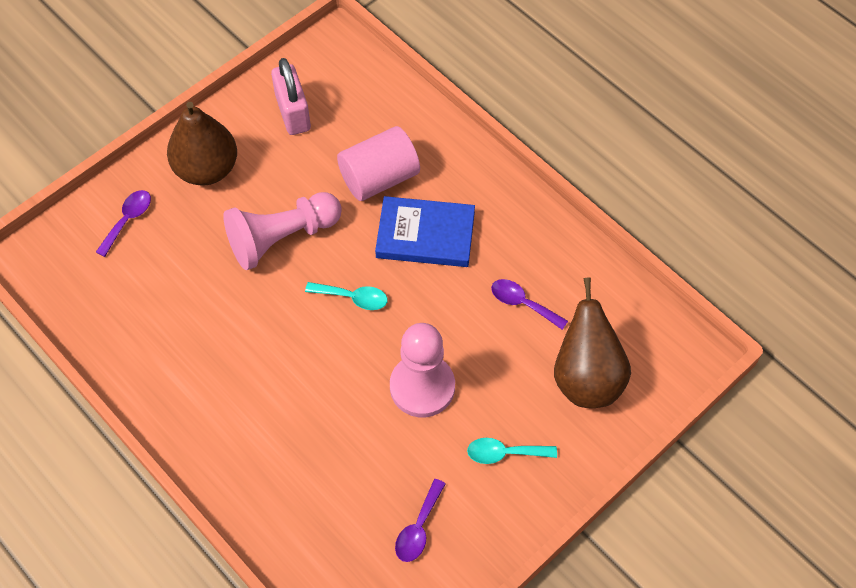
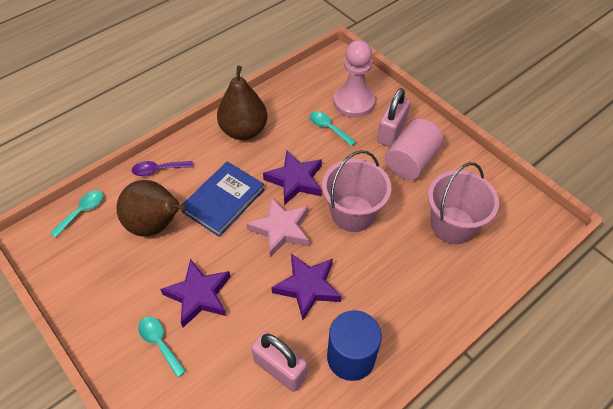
blue cylinder: 0 -> 1
pink bucket: 0 -> 2
pink padlock: 1 -> 2
pink pawn: 2 -> 1
pink star: 0 -> 1
purple spoon: 3 -> 1
purple star: 0 -> 3
turquoise spoon: 2 -> 3

